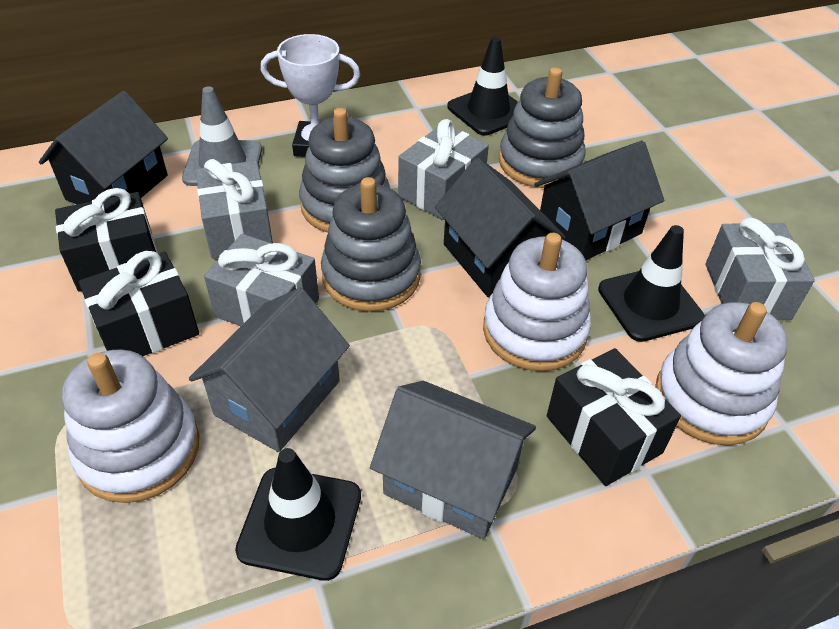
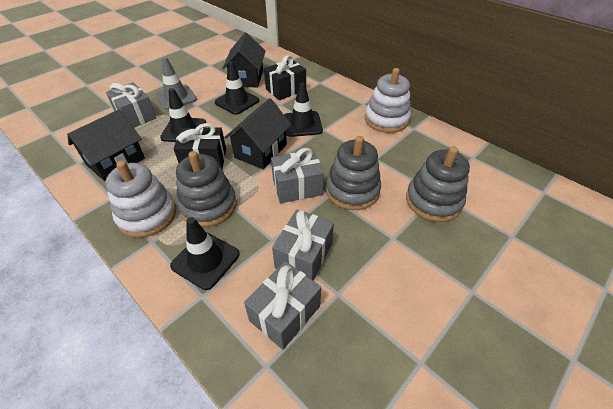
black gift: 3 -> 2
black traffic cone: 3 -> 4
grey house: 2 -> 0
white stacking toy: 3 -> 2
white trophy: 1 -> 0

